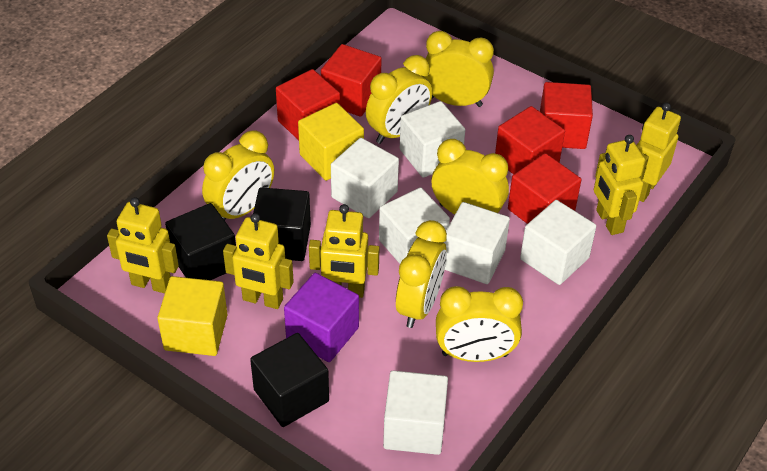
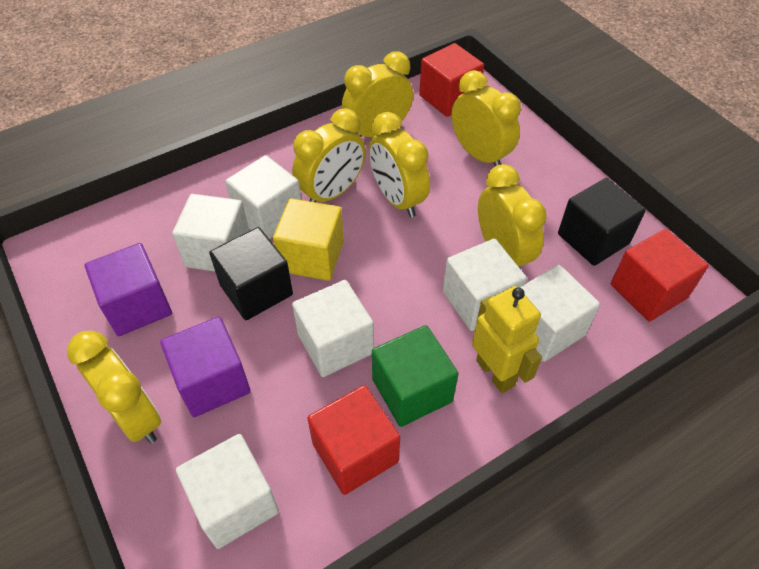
black cube: 3 -> 2
green cube: 0 -> 1
purple cube: 1 -> 2
red cube: 5 -> 3
yellow cube: 2 -> 1
yellow robot: 5 -> 1

